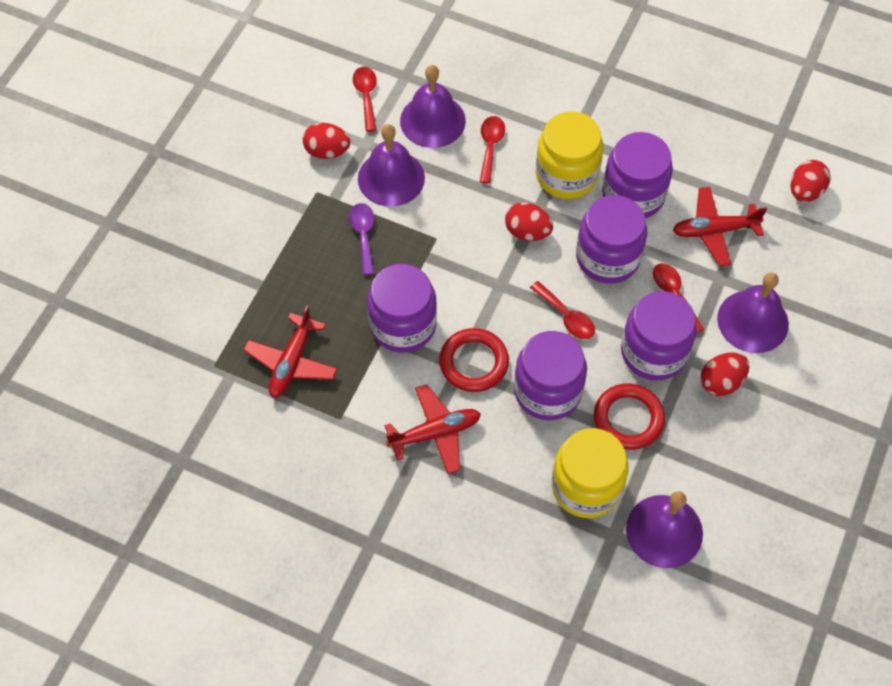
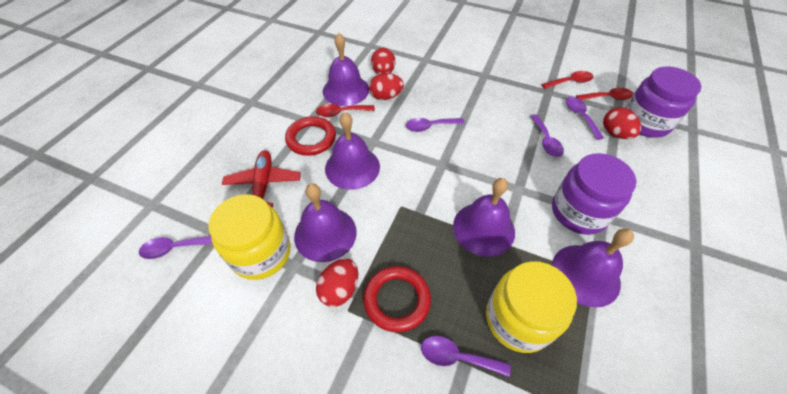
purple bell: 4 -> 5
purple jar: 5 -> 2
purple spoon: 1 -> 5
red plane: 3 -> 1
red spoon: 4 -> 3

